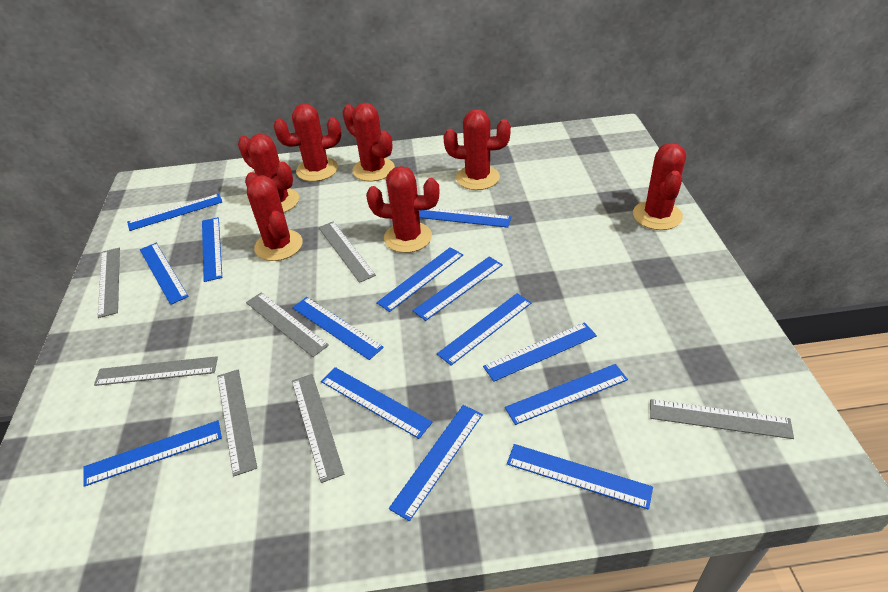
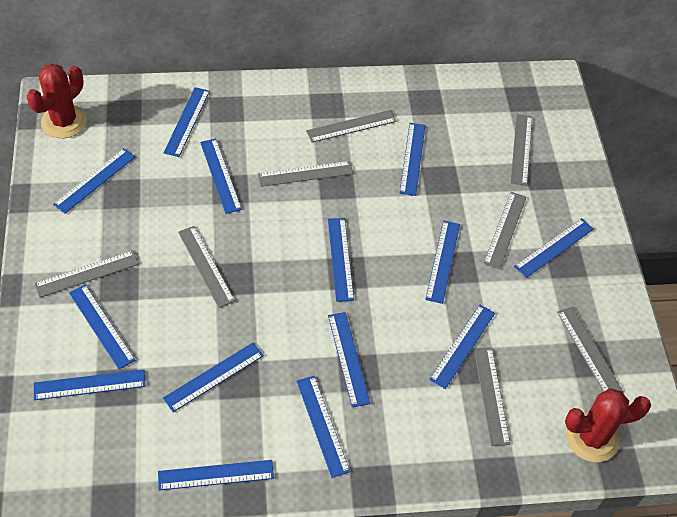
grey ruler: 7 -> 8
red cactus: 7 -> 2

